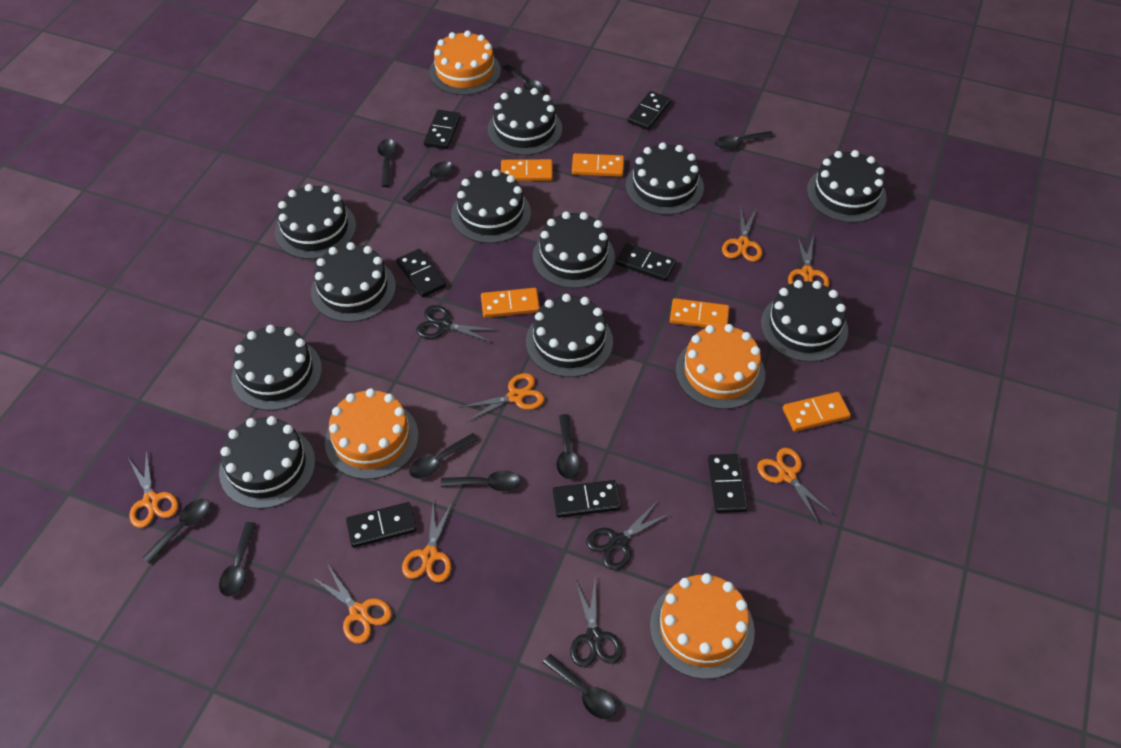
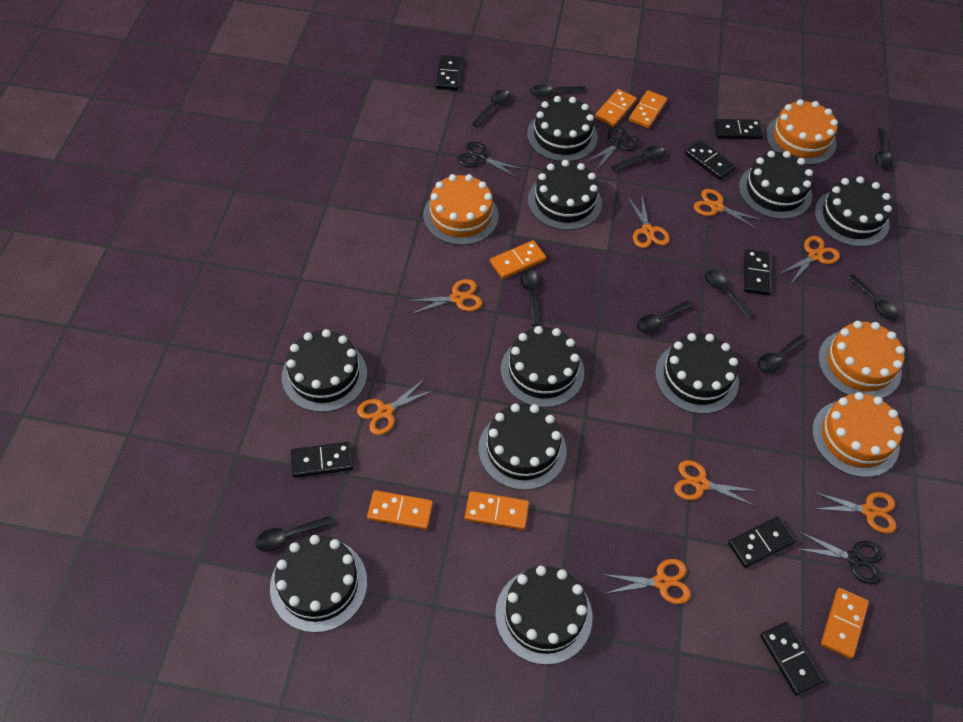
black cake: 11 -> 10
orange domino: 5 -> 6
orange scissors: 7 -> 8

